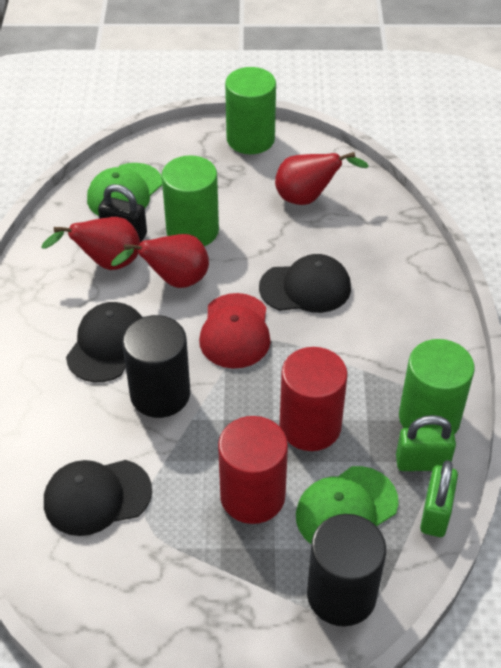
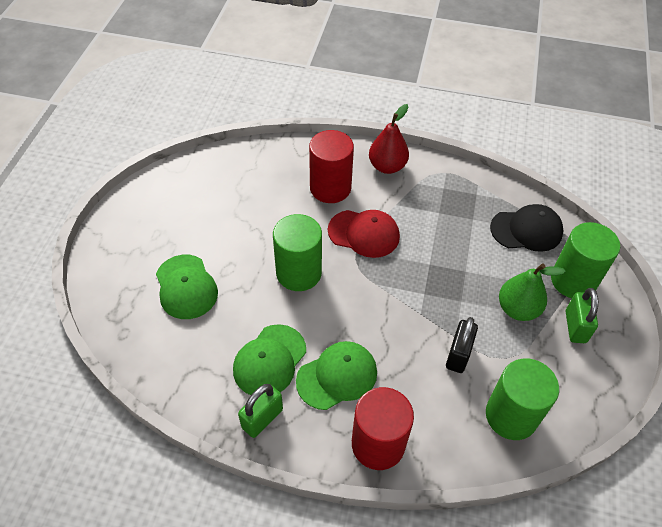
black cap: 3 -> 1
black cylinder: 2 -> 0
green cap: 2 -> 3
green pear: 0 -> 1
red pear: 3 -> 1

